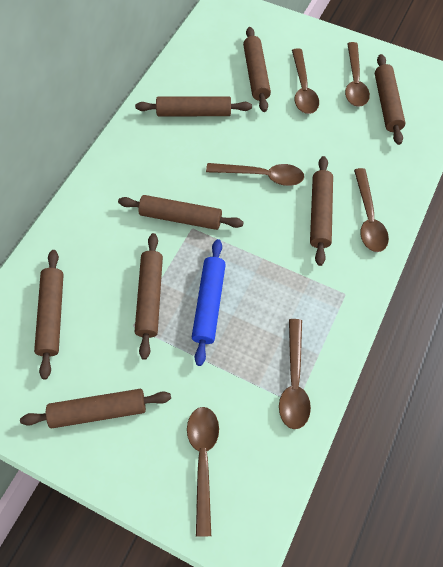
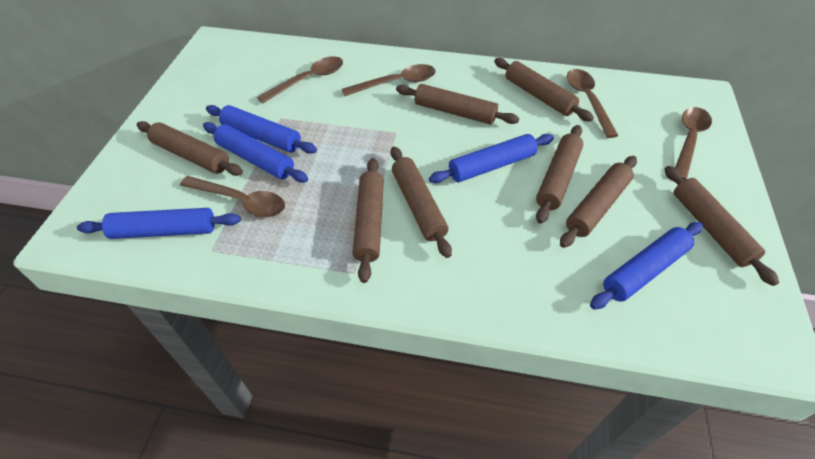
blue rolling pin: 1 -> 5
brown spoon: 6 -> 5

